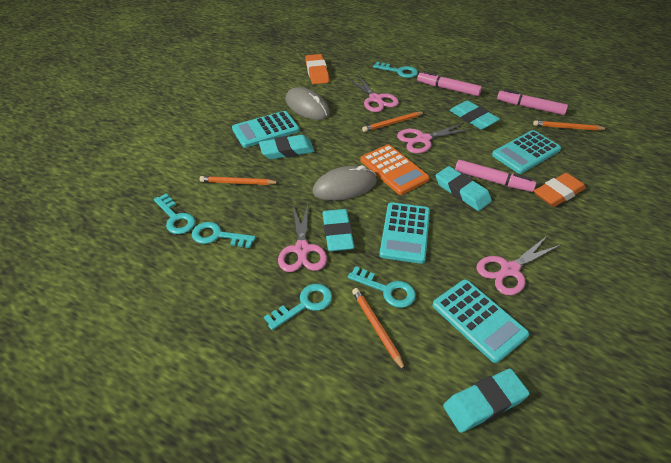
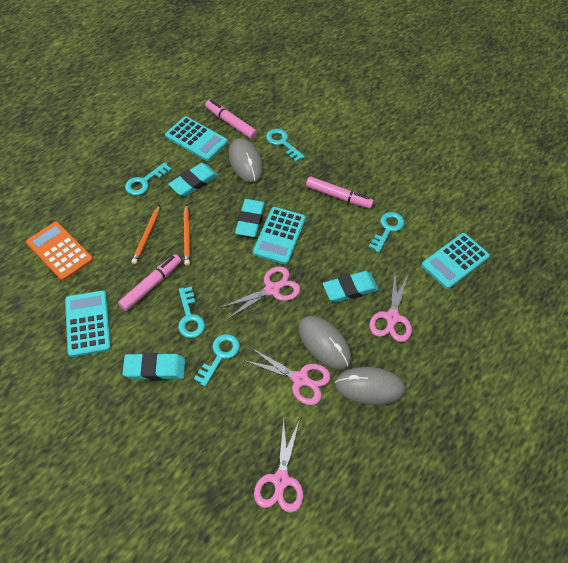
grey mouse: 2 -> 3
orange eraser: 2 -> 0
orange pencil: 4 -> 2
turquoise eraser: 5 -> 4

